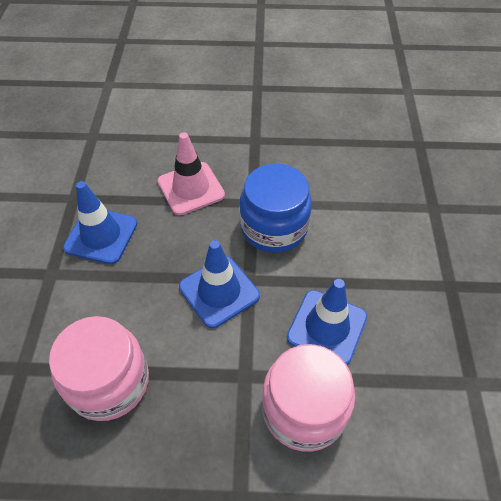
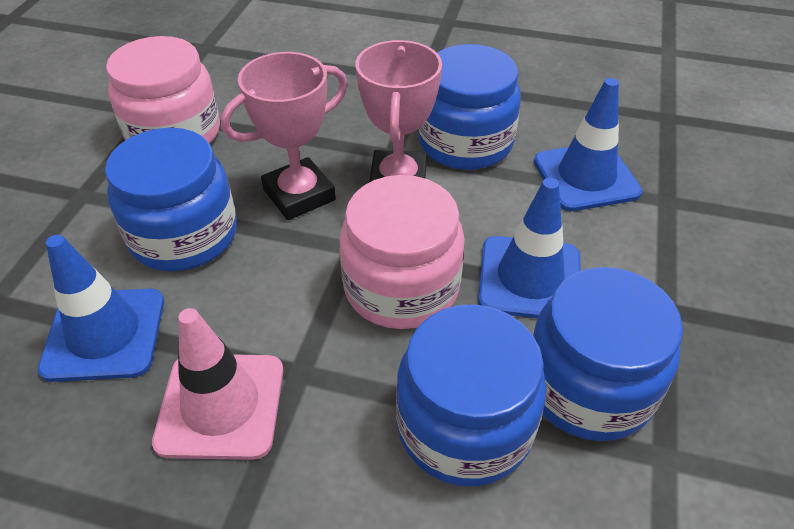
blue jar: 1 -> 4
pink trophy: 0 -> 2

